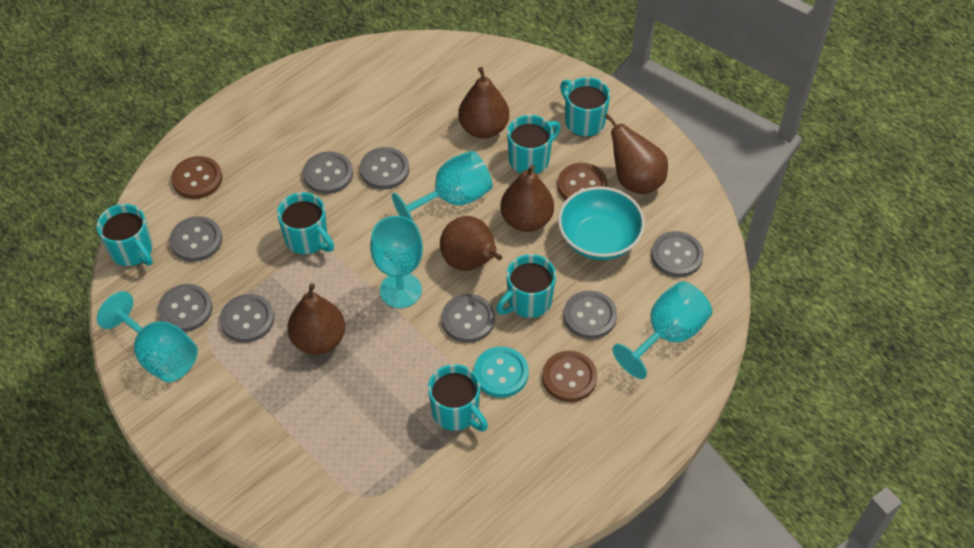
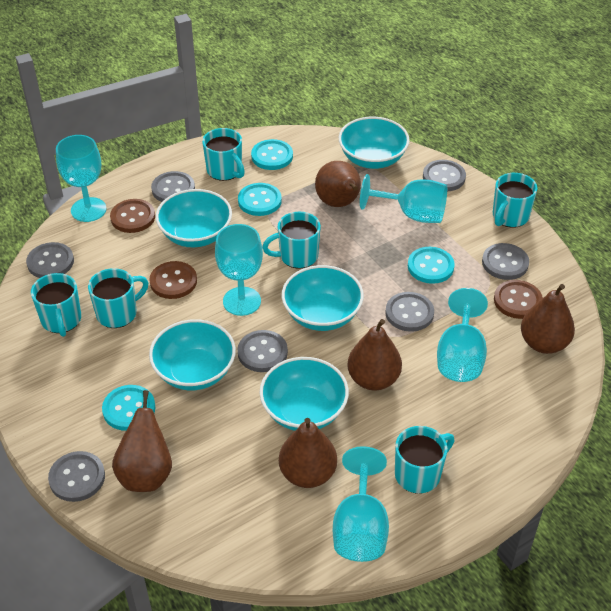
grey button: 8 -> 7
turquoise bowl: 1 -> 5
turquoise button: 1 -> 4
turquoise goblet: 4 -> 5

